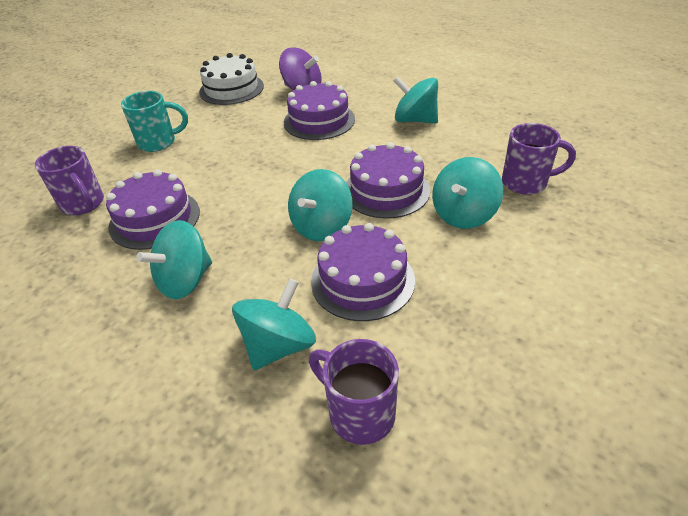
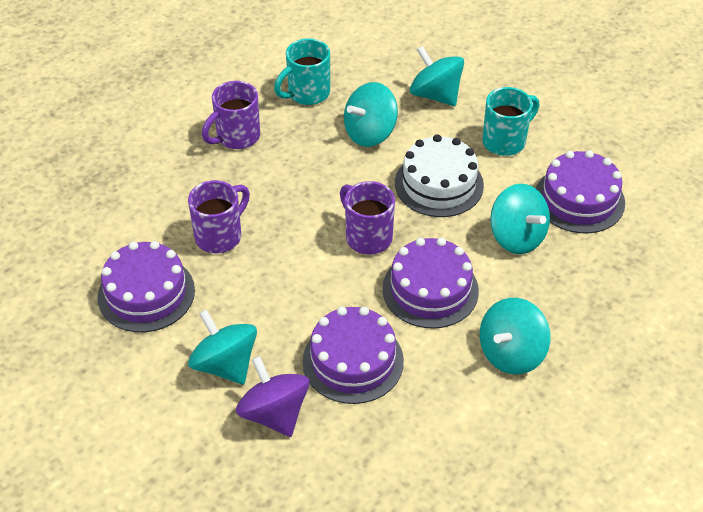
turquoise mug: 1 -> 2

